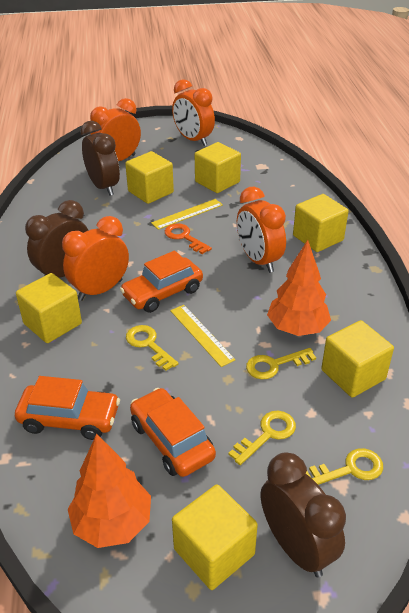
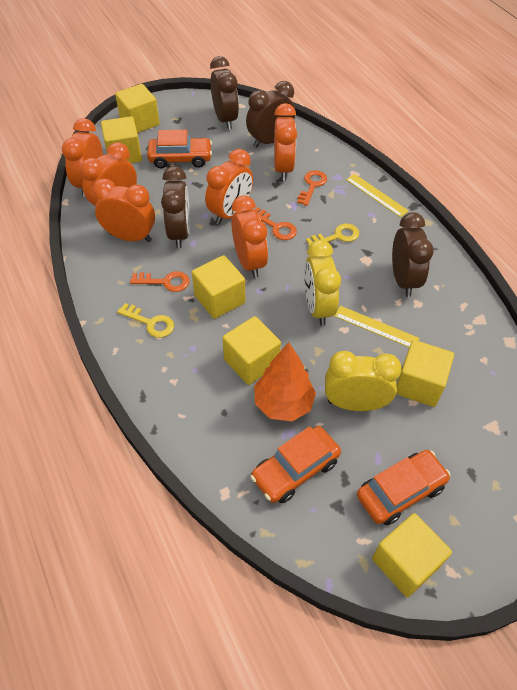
brown clock: 3 -> 4
orange clock: 4 -> 6
orange key: 1 -> 3
orange tree: 2 -> 1
yellow clock: 0 -> 2
yellow key: 4 -> 2

